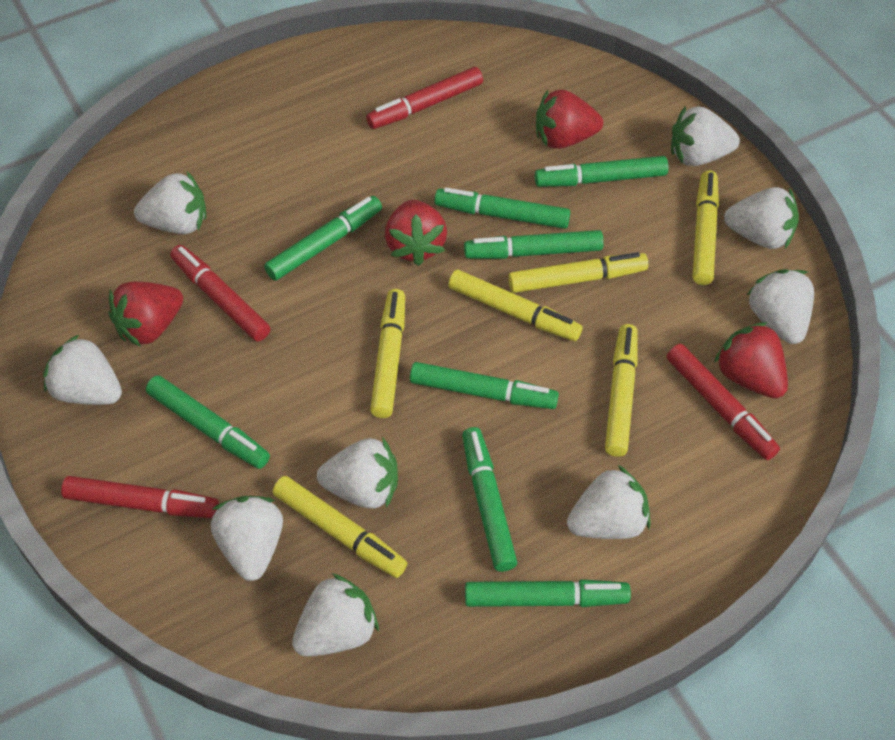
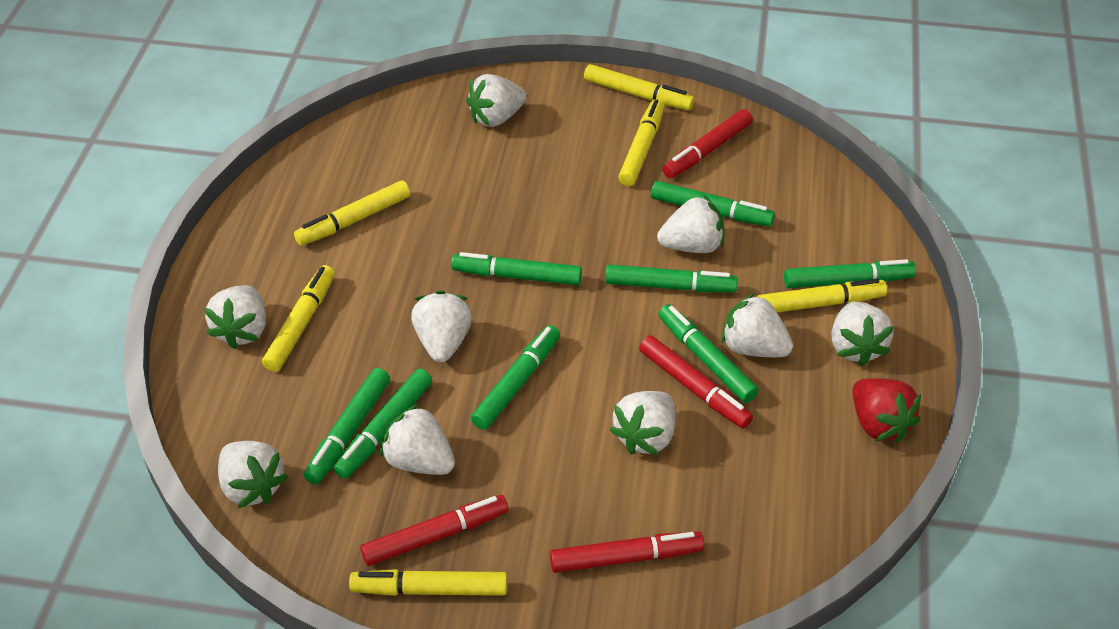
red strawberry: 4 -> 1

